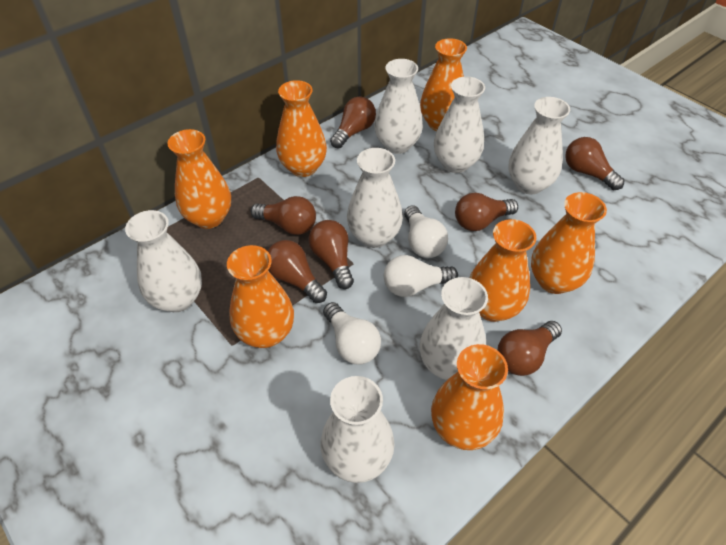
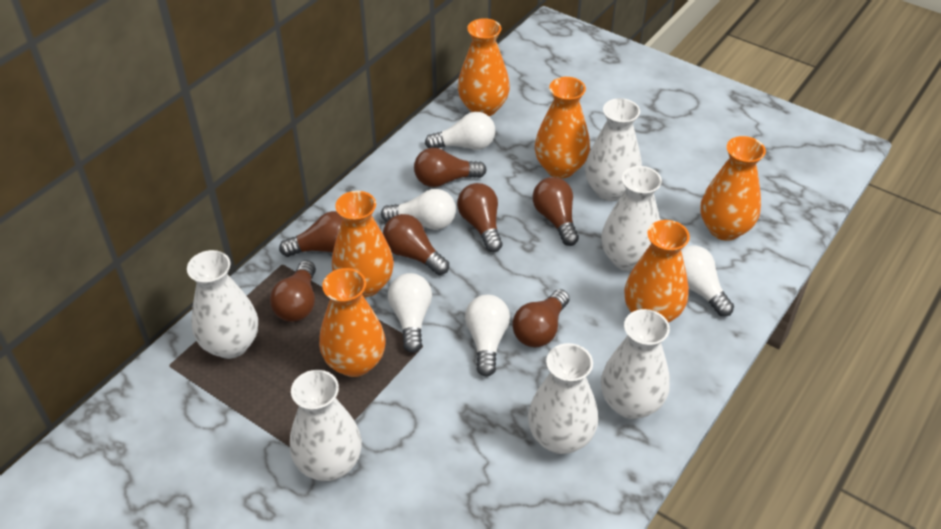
orange vase: 7 -> 6
white light bulb: 3 -> 5
white vase: 7 -> 6

